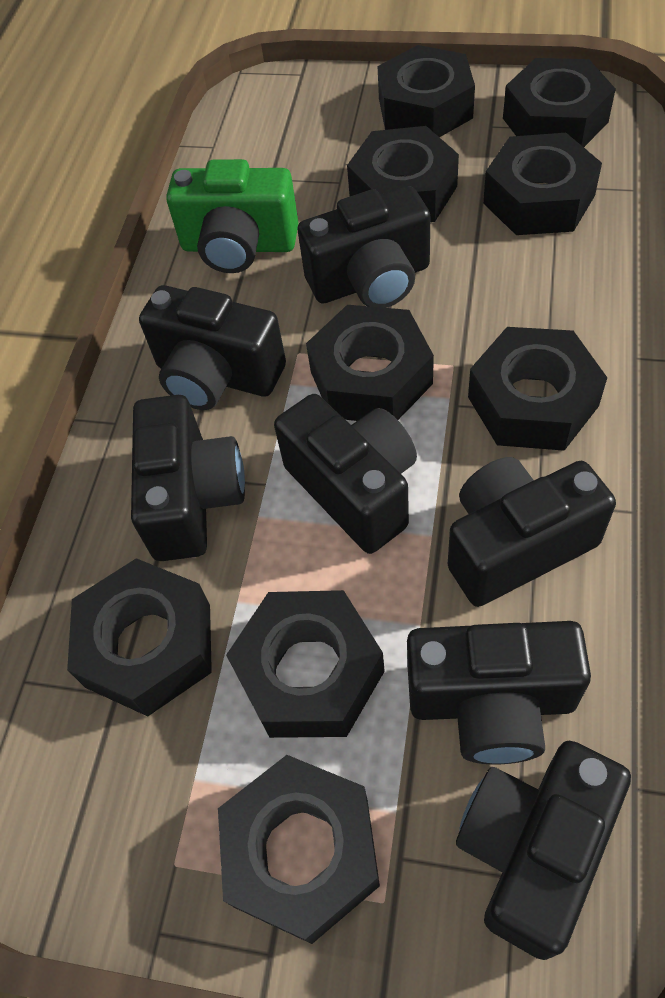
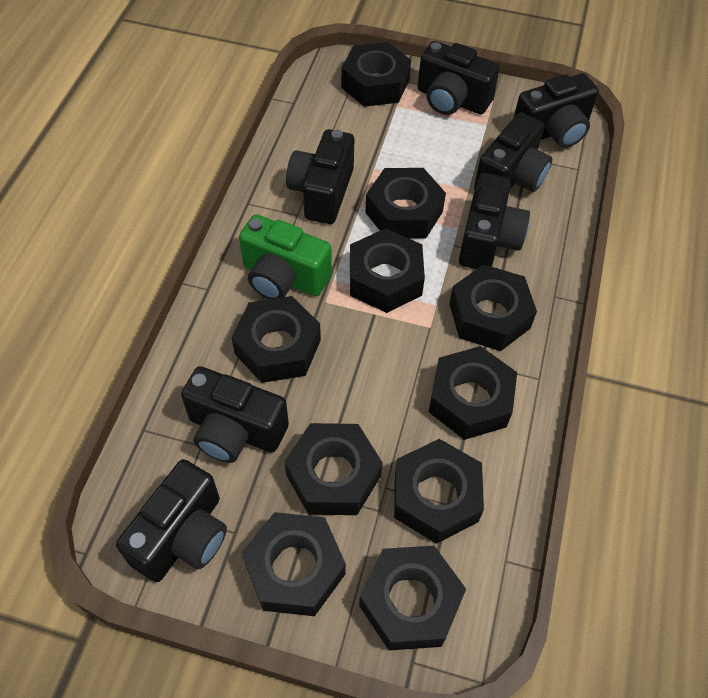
black nut: 9 -> 10

